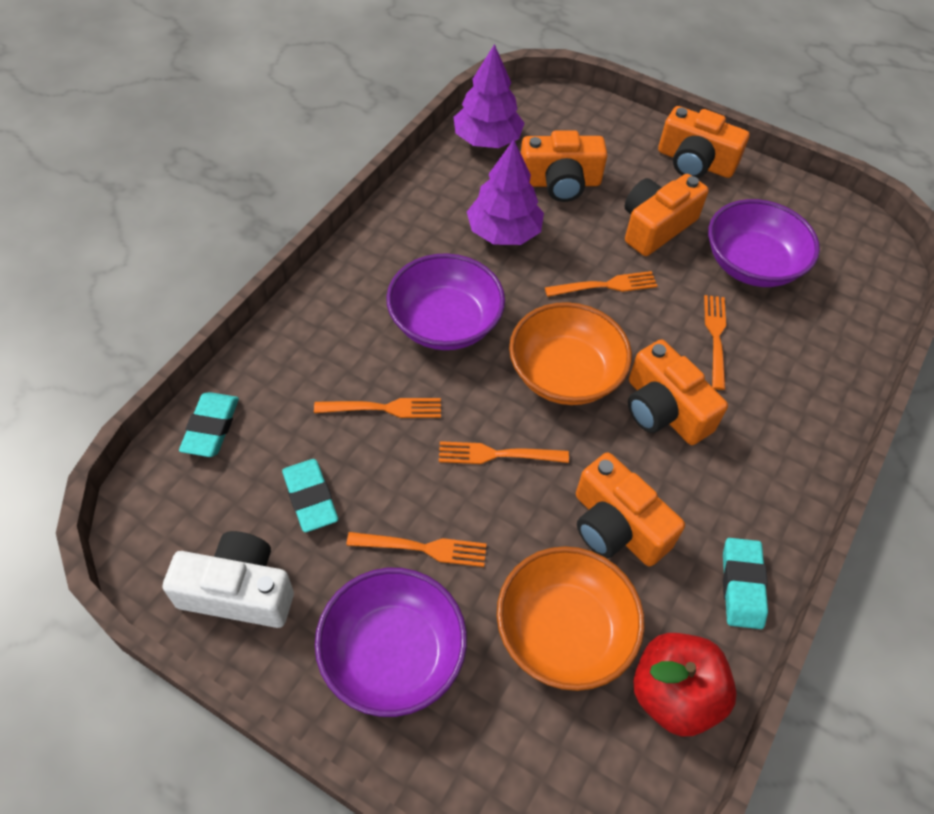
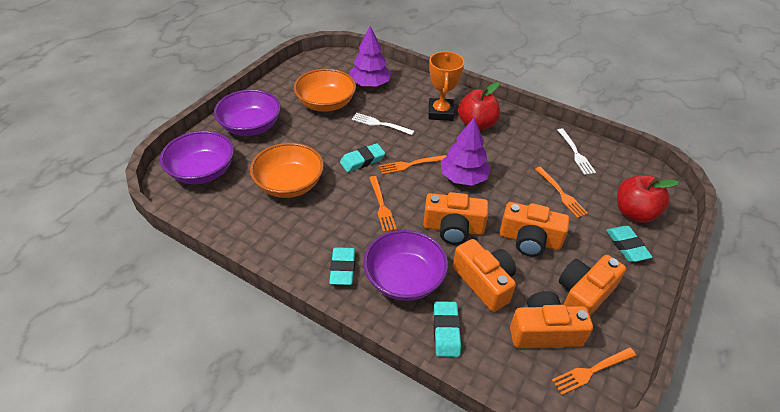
orange fork: 5 -> 4
orange trophy: 0 -> 1
red apple: 1 -> 2
turquoise eraser: 3 -> 4
white camera: 1 -> 0
white fork: 0 -> 2

